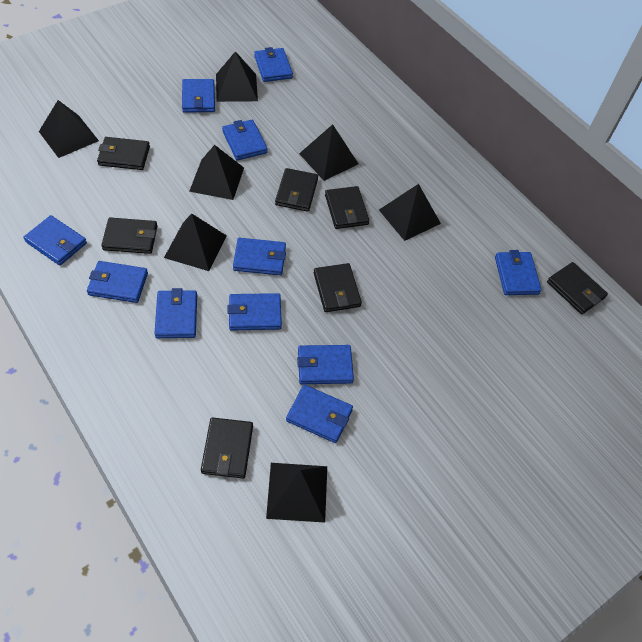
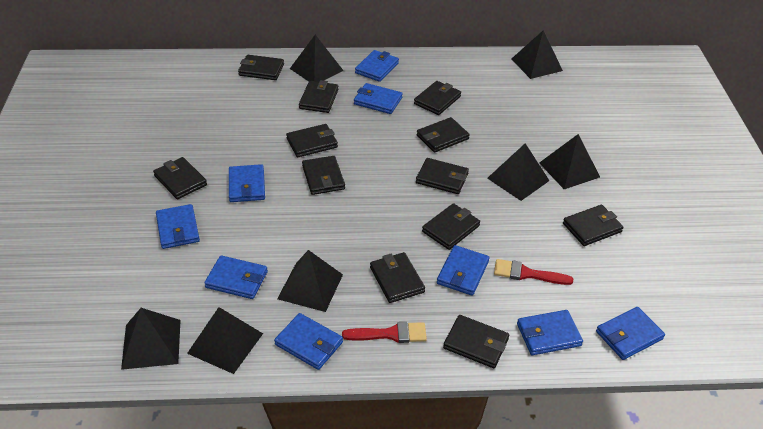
black wallet: 7 -> 12
blue wallet: 11 -> 9
red brush: 0 -> 2

